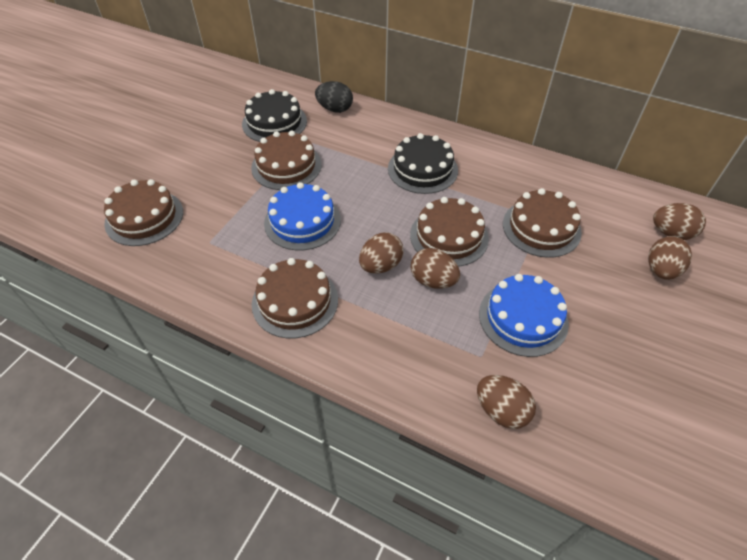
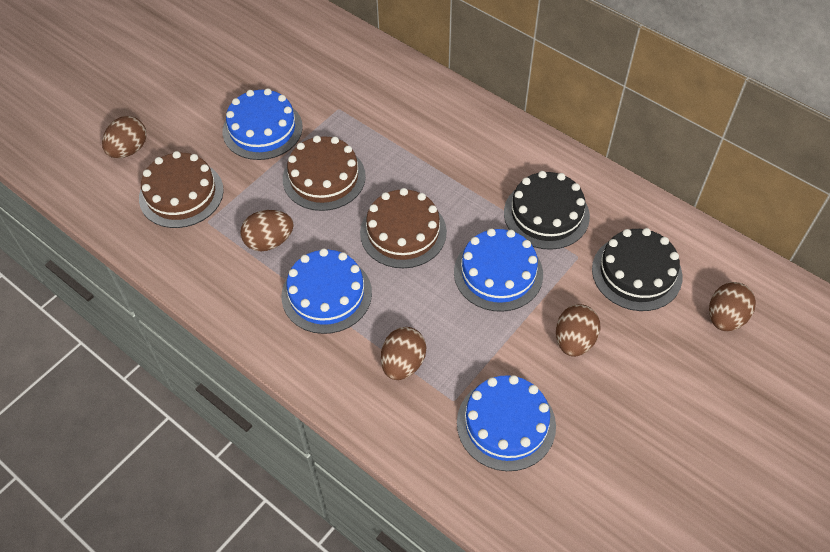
black egg: 1 -> 0
blue cake: 2 -> 4
brown cake: 5 -> 3

